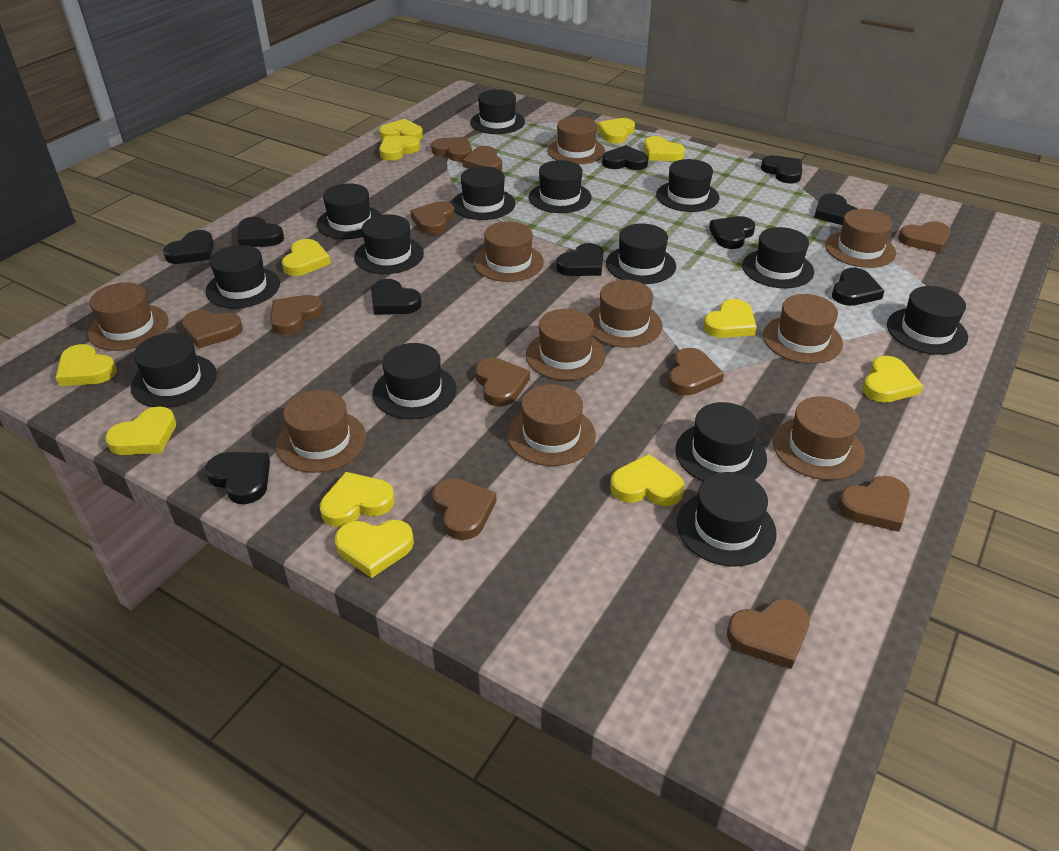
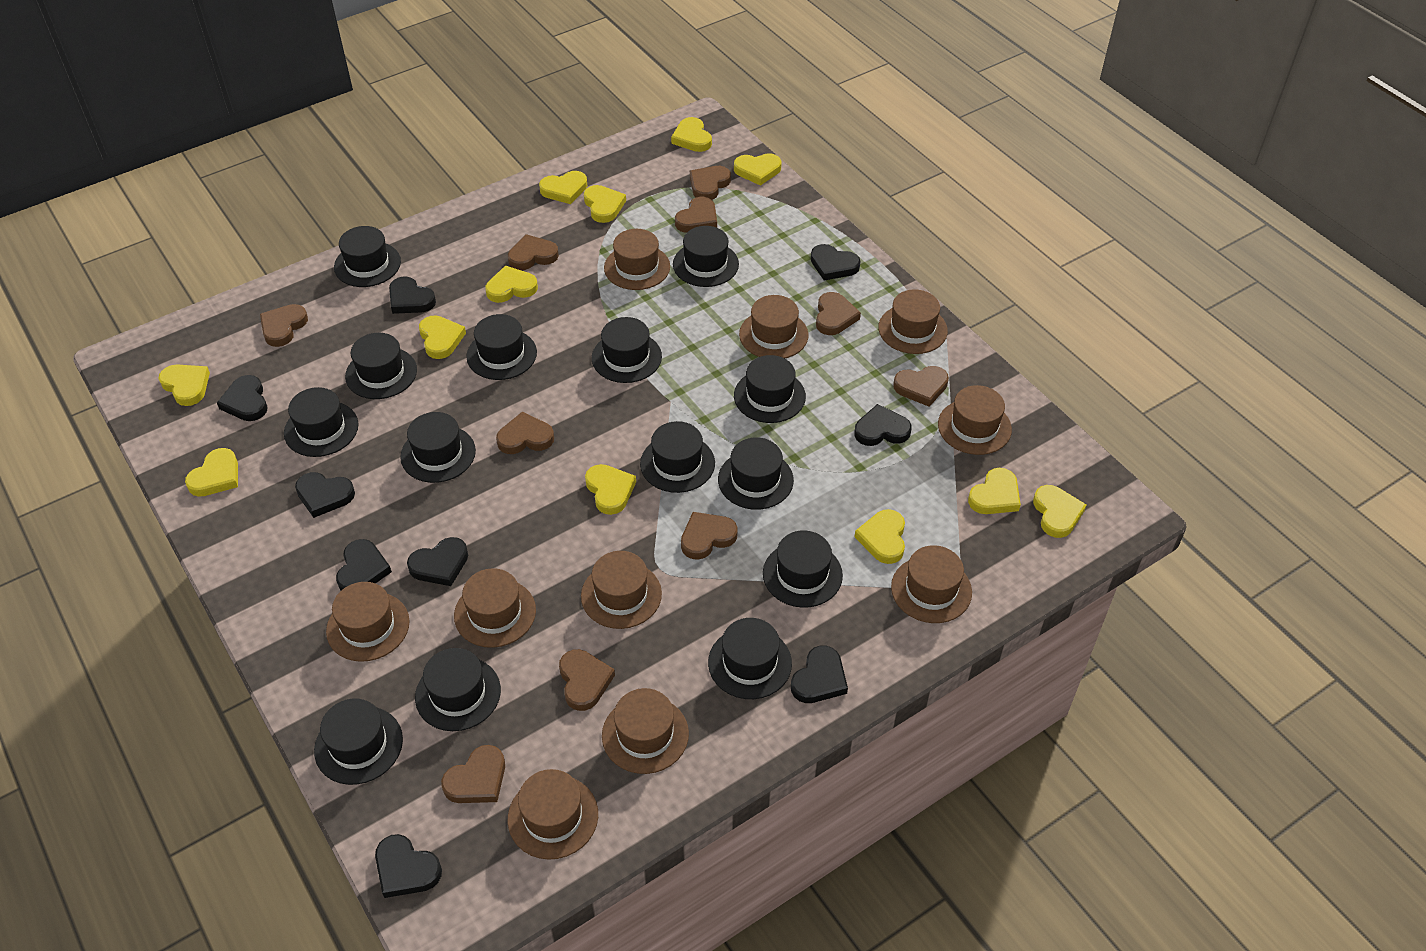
black heart: 10 -> 9
brown heart: 11 -> 10

